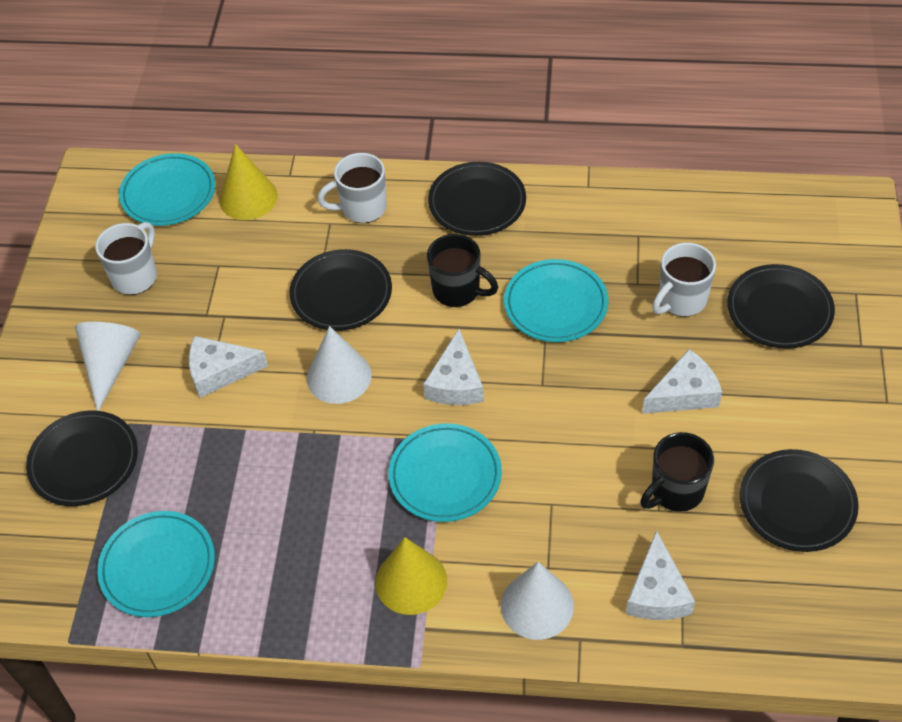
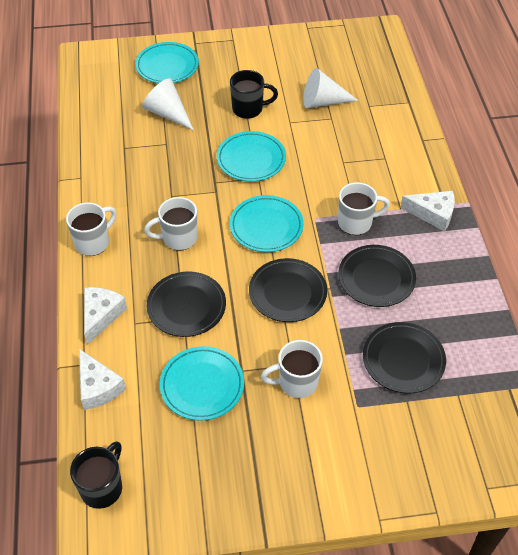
black plate: 5 -> 4
white cheese: 4 -> 3
white cone: 3 -> 2
white mug: 3 -> 4
yellow cone: 2 -> 0

